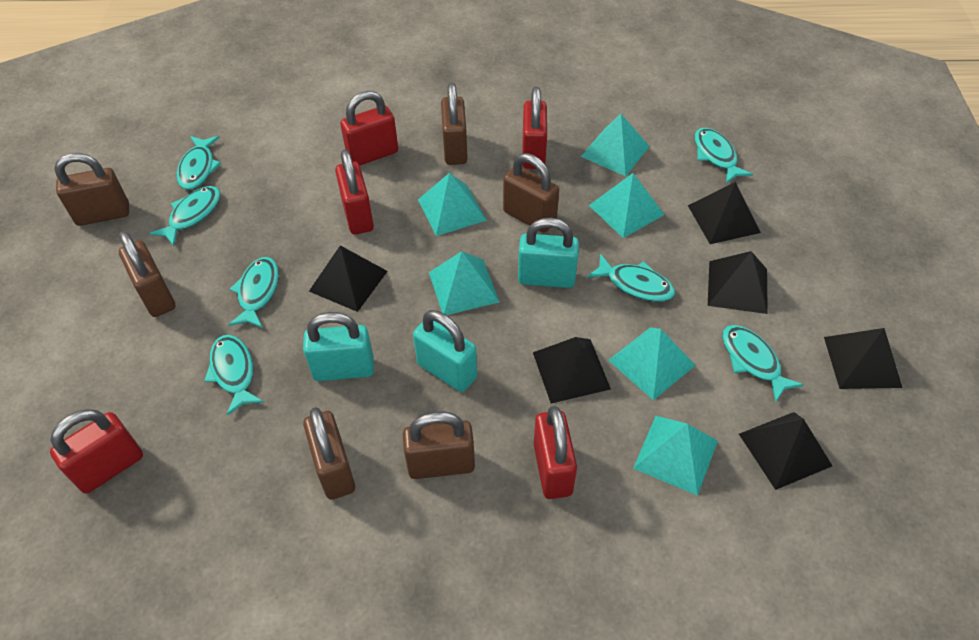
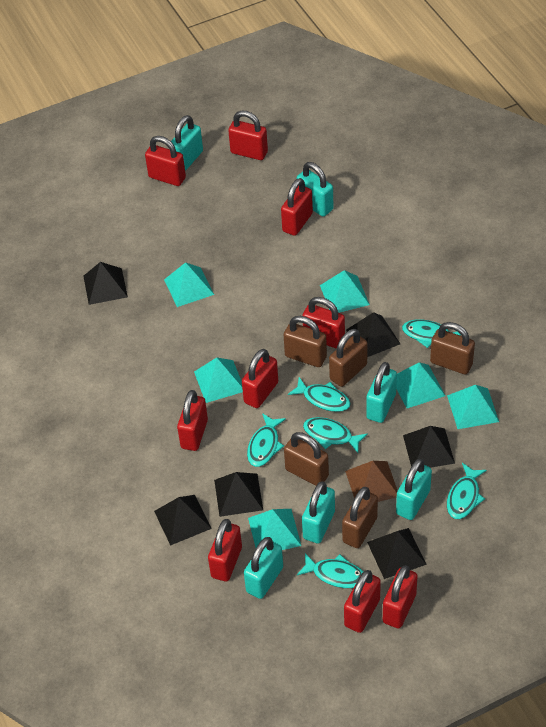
brown padlock: 6 -> 5
brown pyramid: 0 -> 1
red padlock: 5 -> 9
turquoise fish: 7 -> 6
turquoise padlock: 3 -> 6

